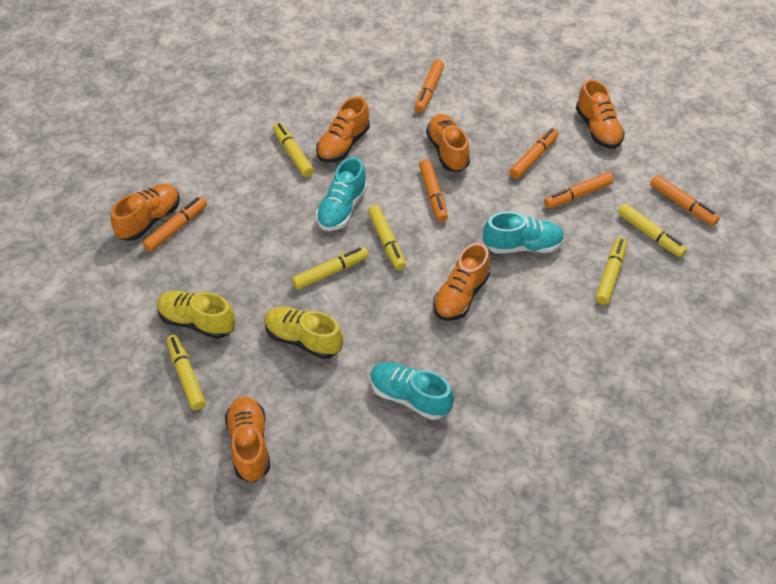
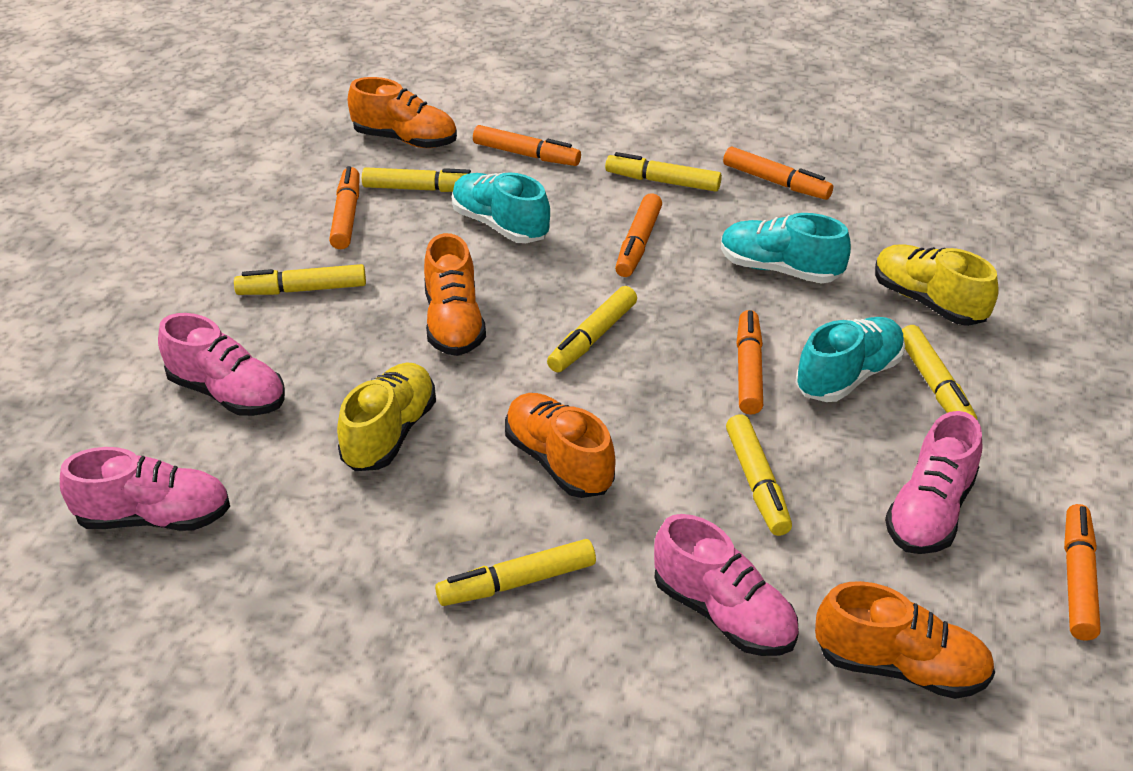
orange shoe: 6 -> 4
pink shoe: 0 -> 4
yellow marker: 6 -> 7

